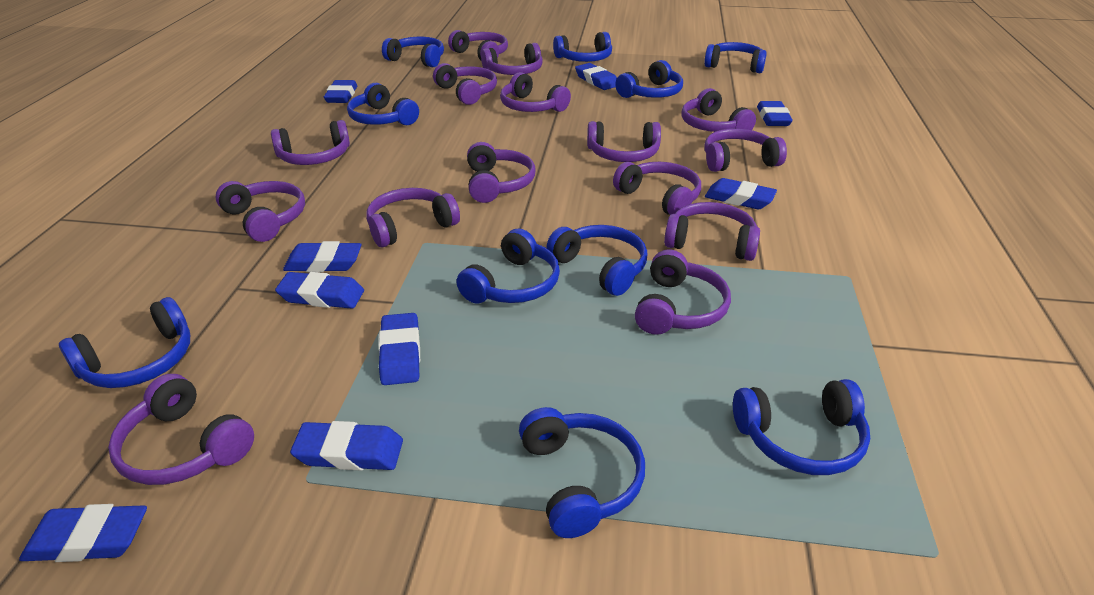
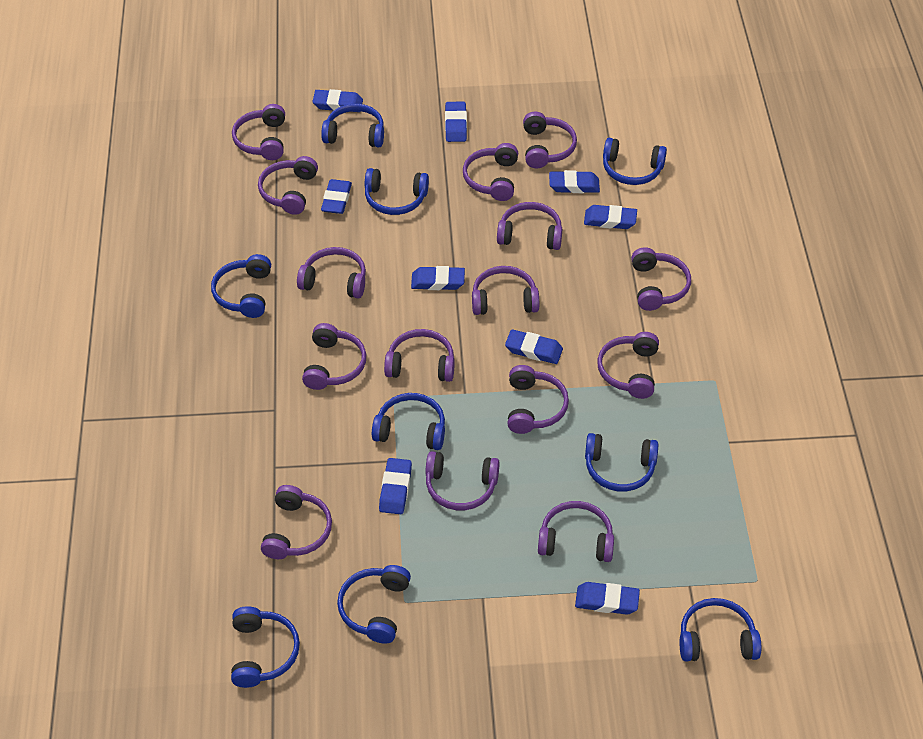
blue headphones: 10 -> 9

